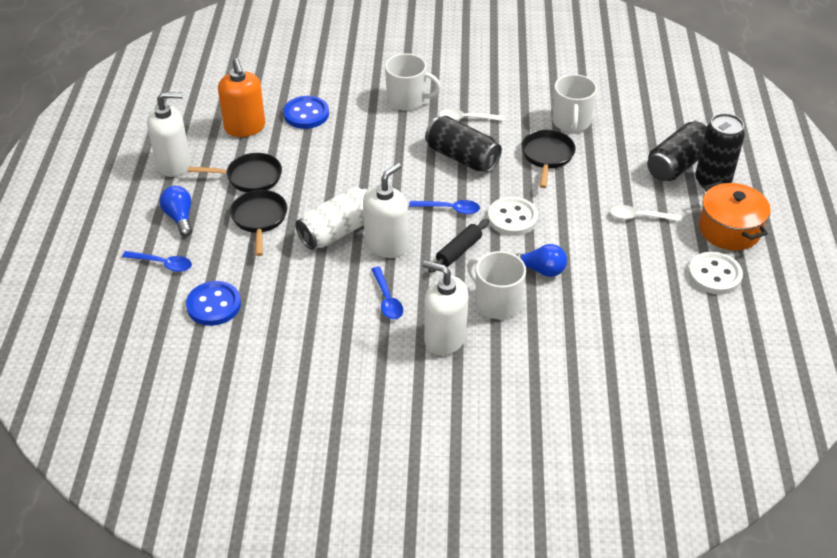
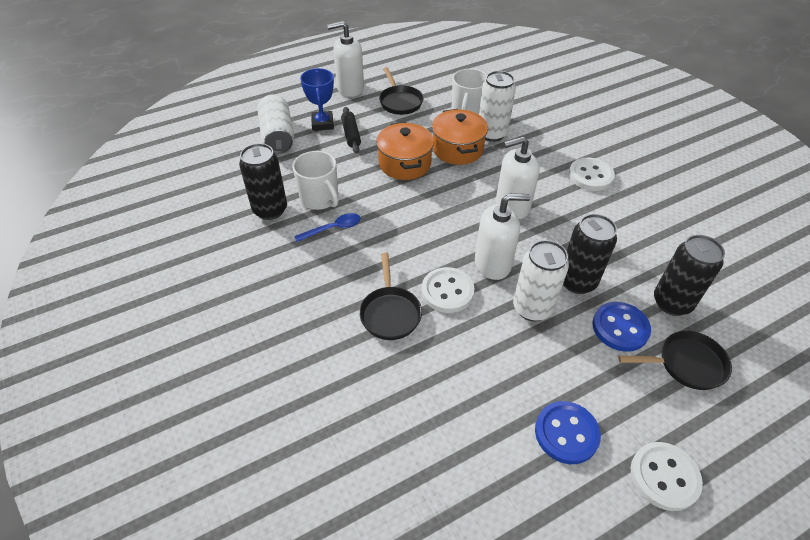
blue light bulb: 2 -> 0
blue spoon: 3 -> 1
blue trophy: 0 -> 1
orange pot: 1 -> 2
orange soap dispenser: 1 -> 0
white button: 2 -> 3
white can: 1 -> 3
white mug: 3 -> 2
white spoon: 2 -> 0

